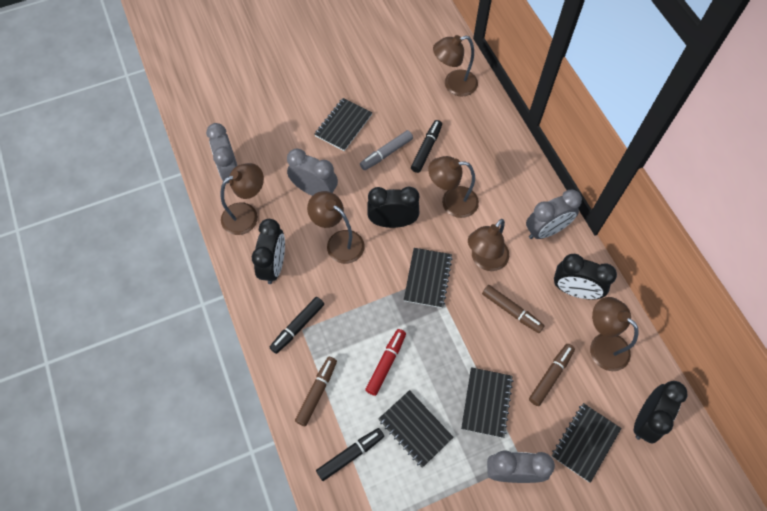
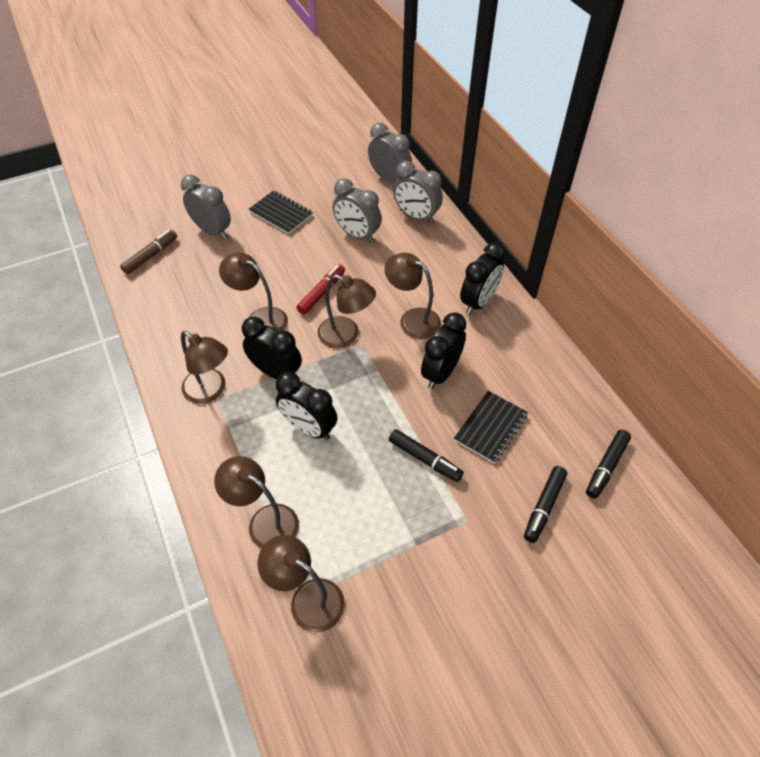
black notebook: 5 -> 2
brown marker: 3 -> 1
grey marker: 1 -> 0

